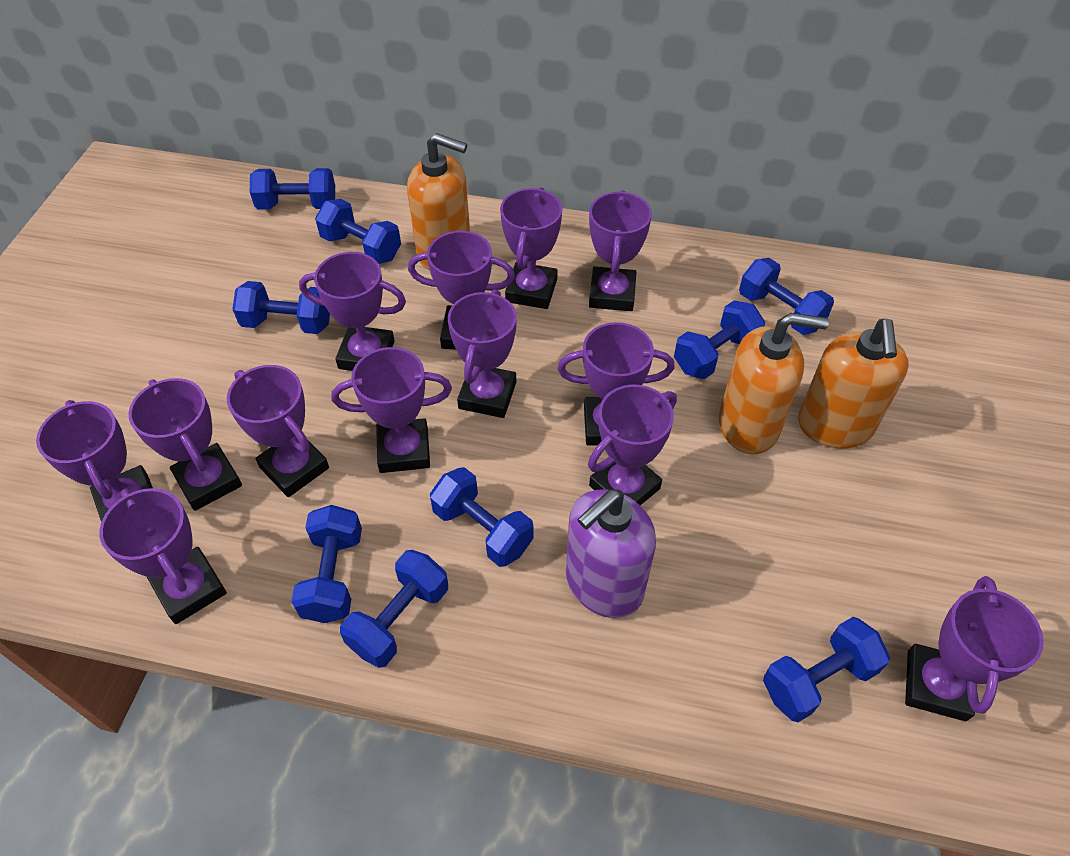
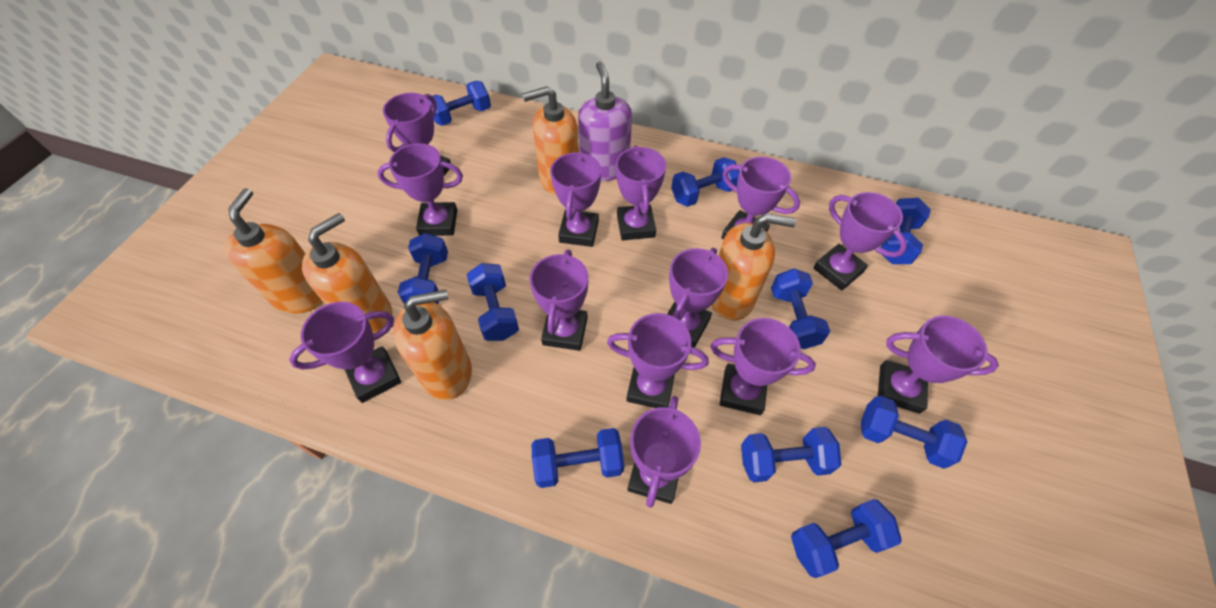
blue dumbbell: 9 -> 10
orange soap dispenser: 3 -> 5

